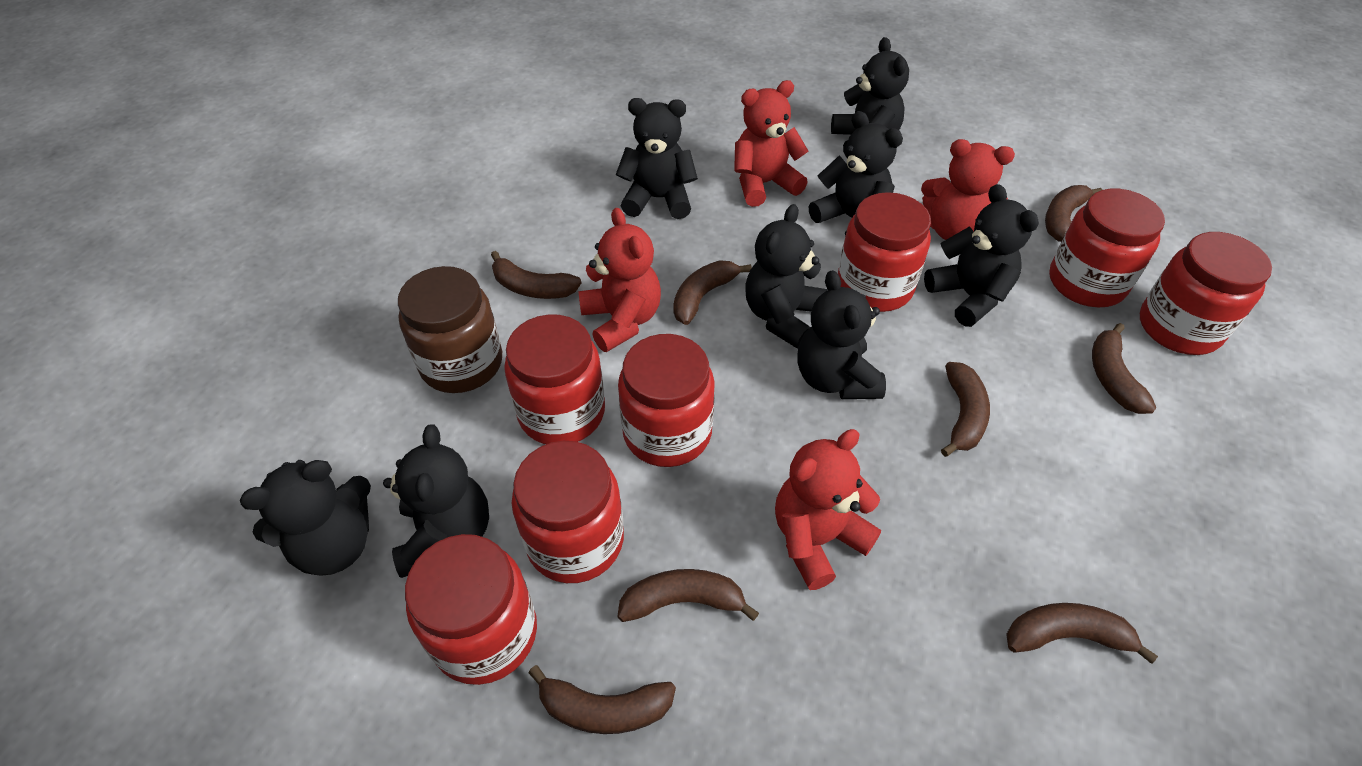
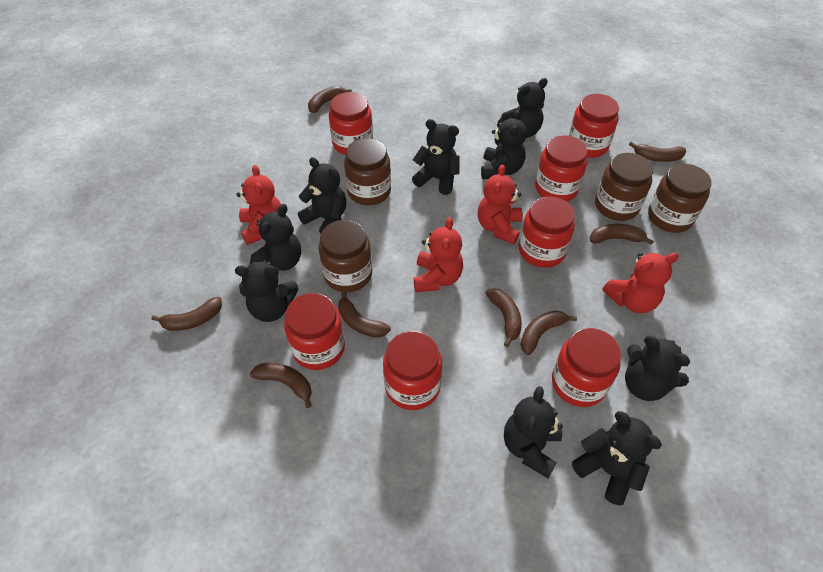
black teddy bear: 8 -> 9
brown jar: 1 -> 4

